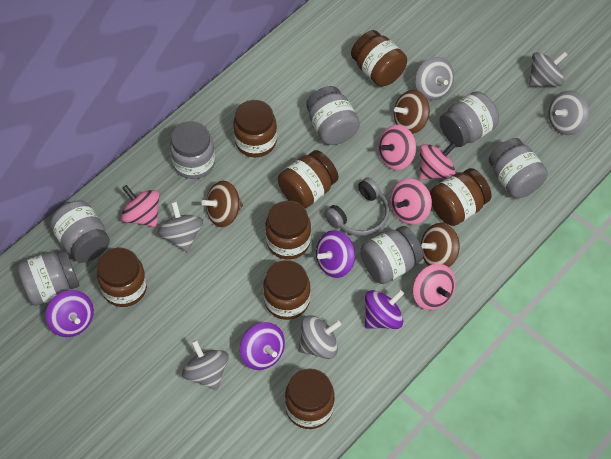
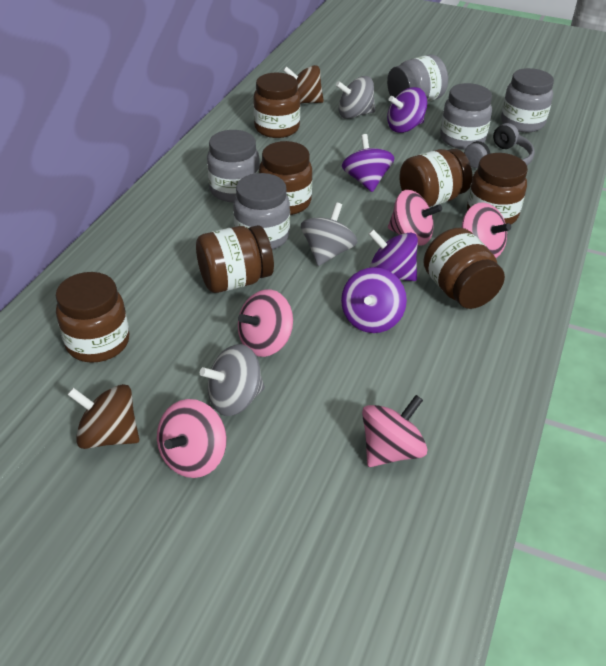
brown jar: 8 -> 7
brown spinning top: 3 -> 2
grey jar: 7 -> 5
grey spinning top: 6 -> 3

